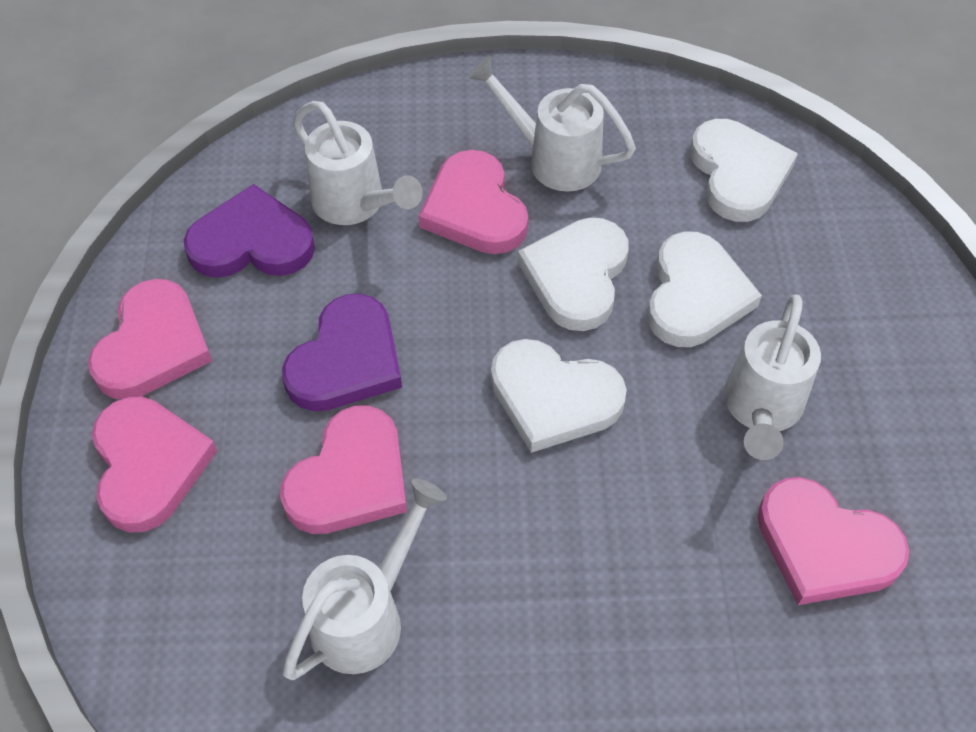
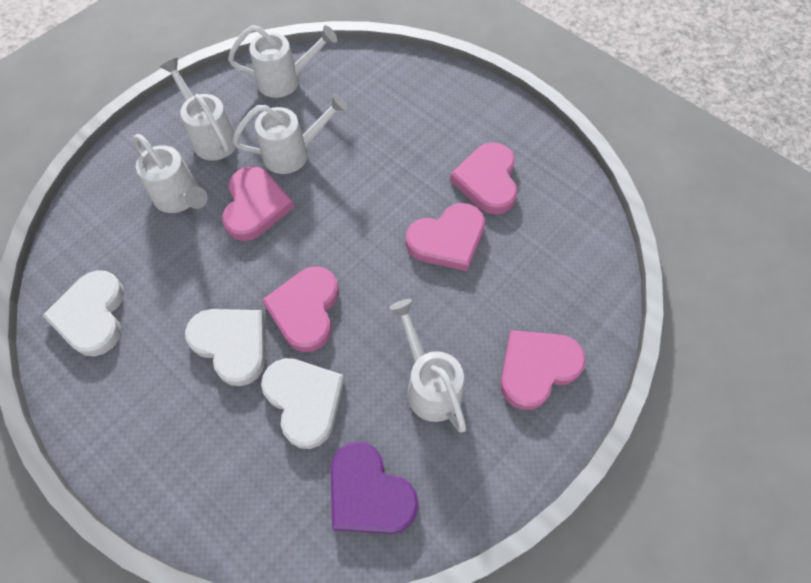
purple heart: 2 -> 1
white heart: 4 -> 3
white watering can: 4 -> 5

